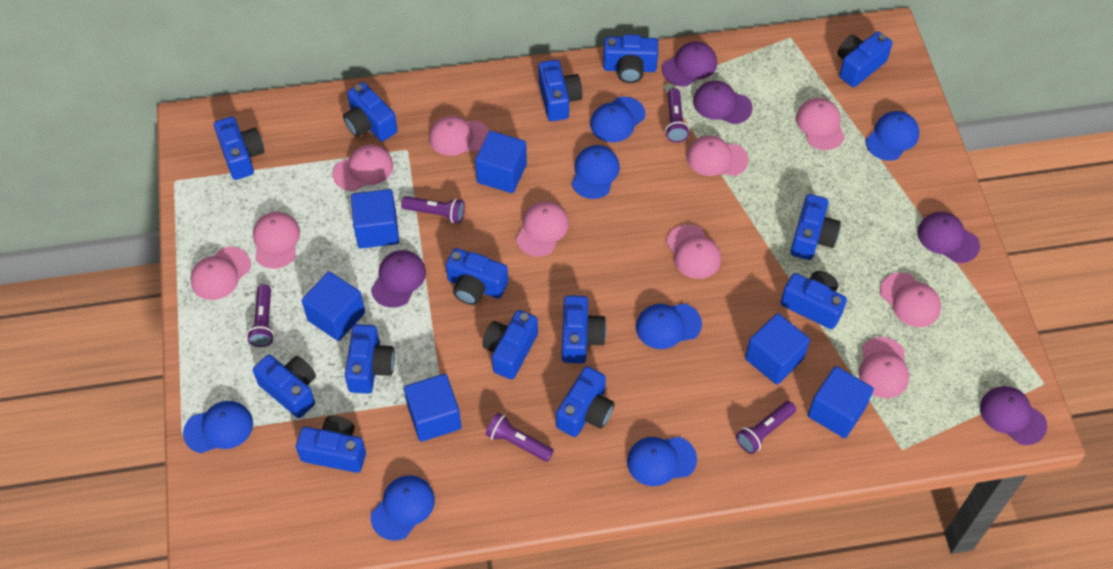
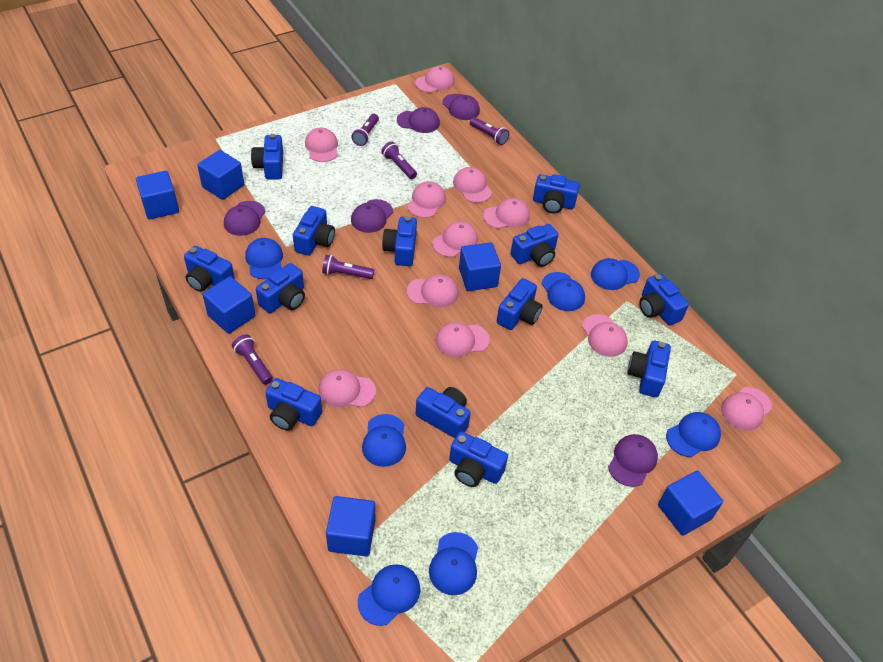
blue camera: 14 -> 13
pink cap: 10 -> 11

